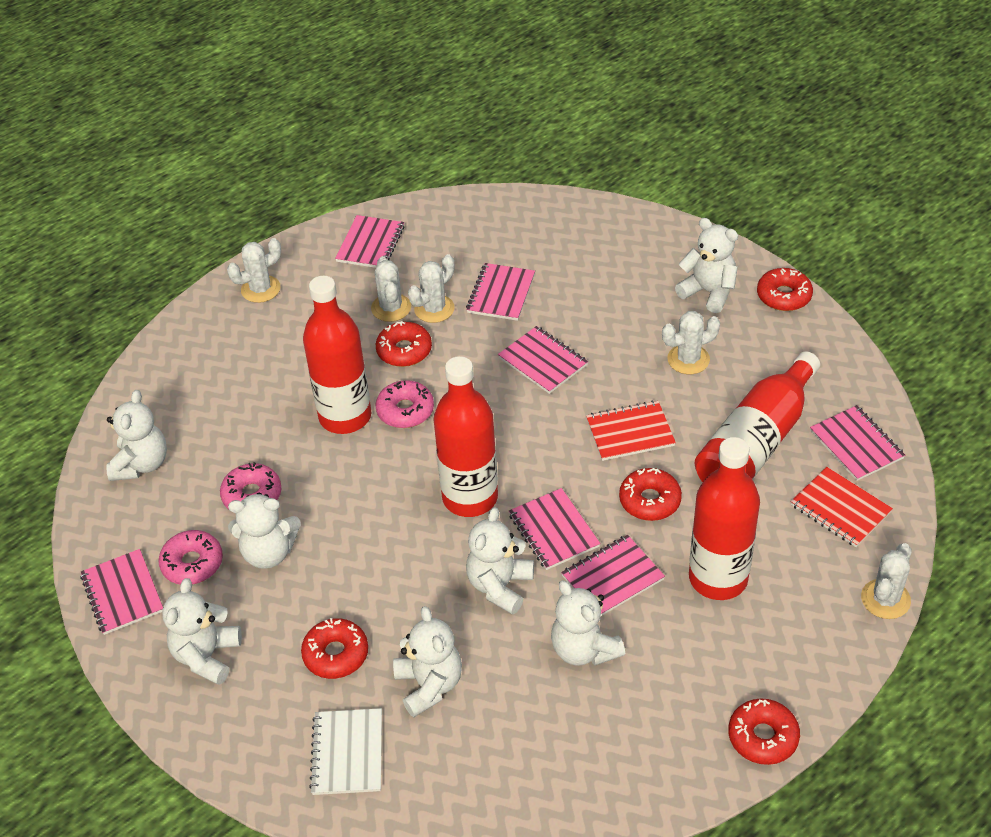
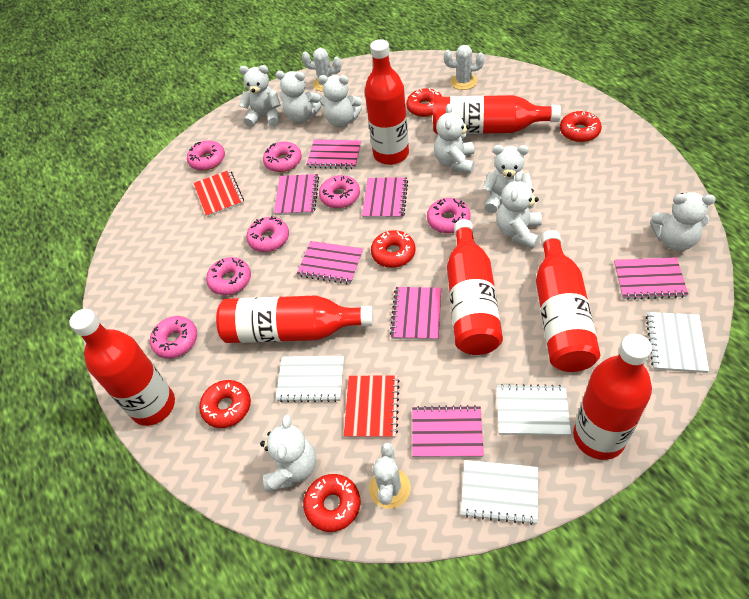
pink donut: 3 -> 7
red bottle: 4 -> 7
white cactus: 5 -> 3
white notebook: 1 -> 4
white teddy bear: 7 -> 8

